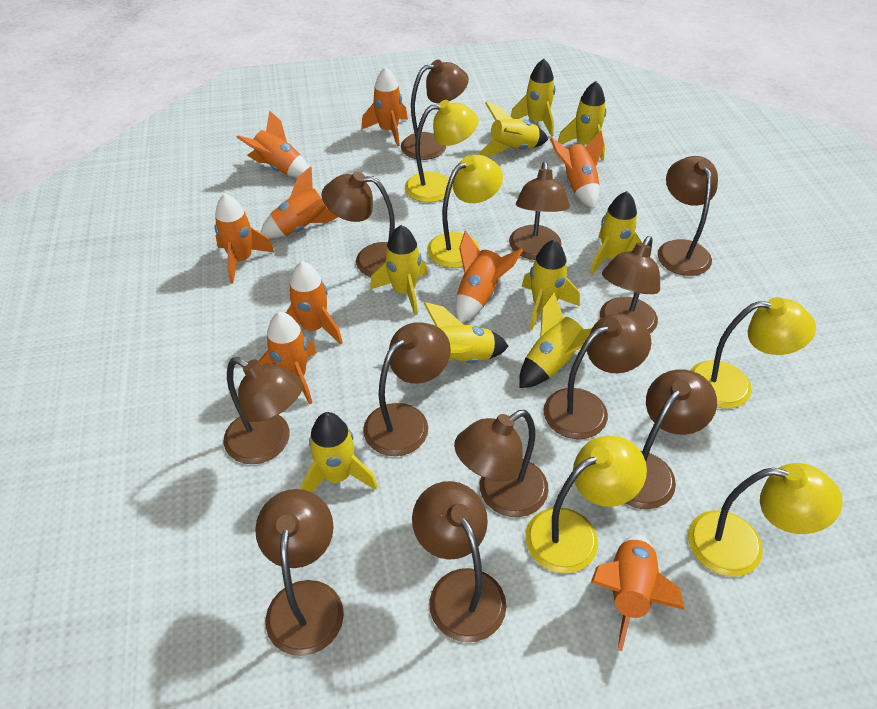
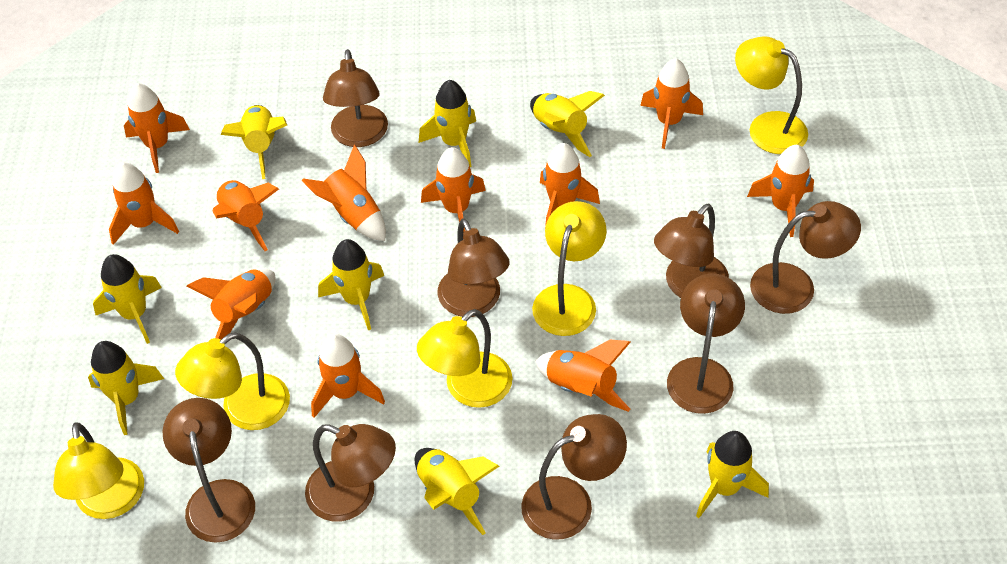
brown lamp: 12 -> 8
orange rocket: 9 -> 11
yellow rocket: 9 -> 8

